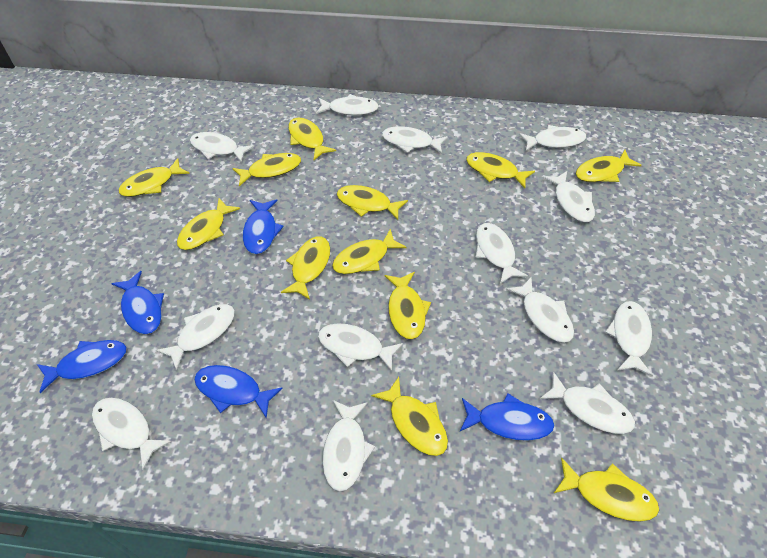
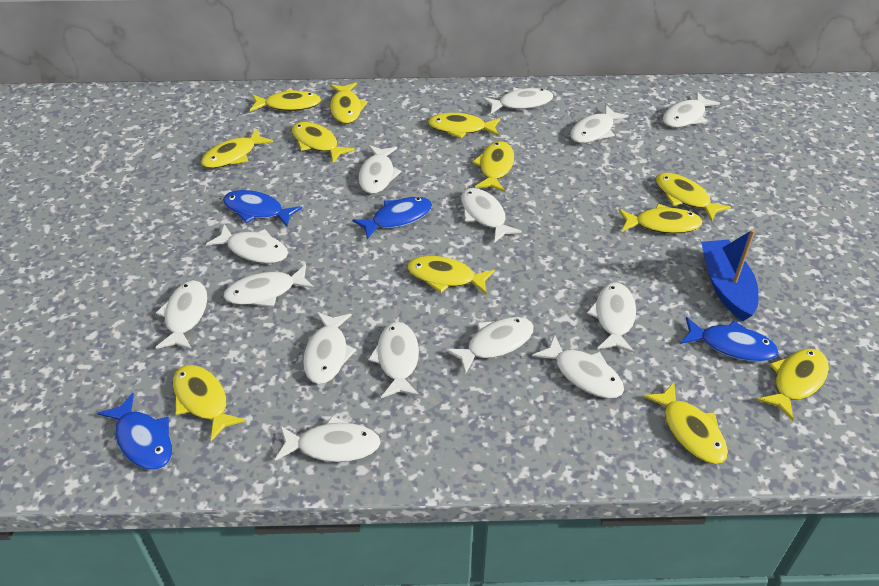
blue boat: 0 -> 1
blue fish: 5 -> 4
white fish: 13 -> 14

